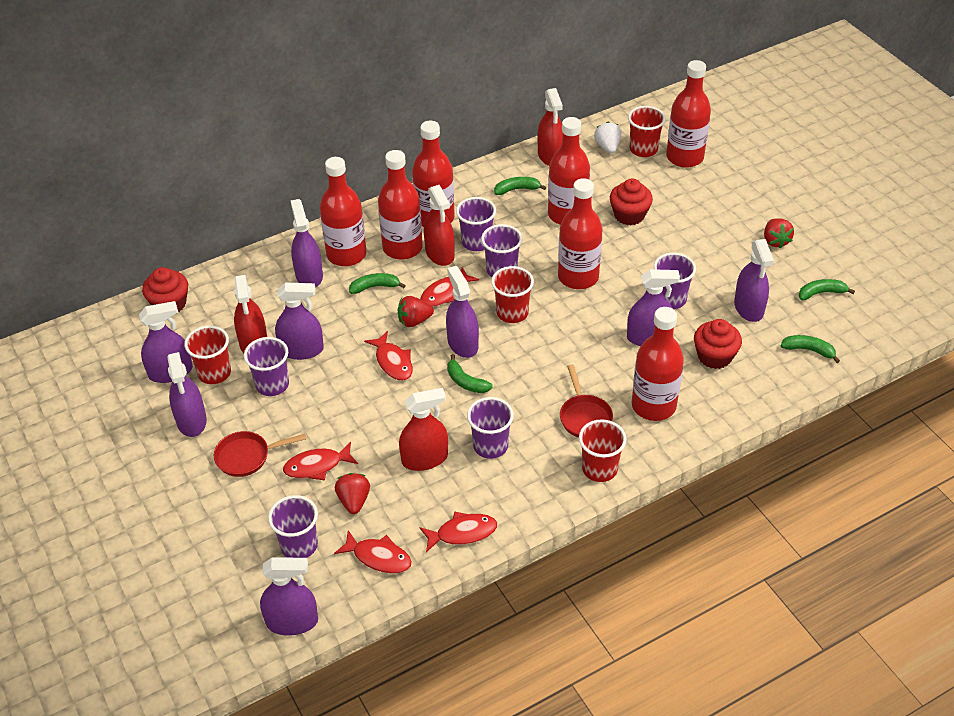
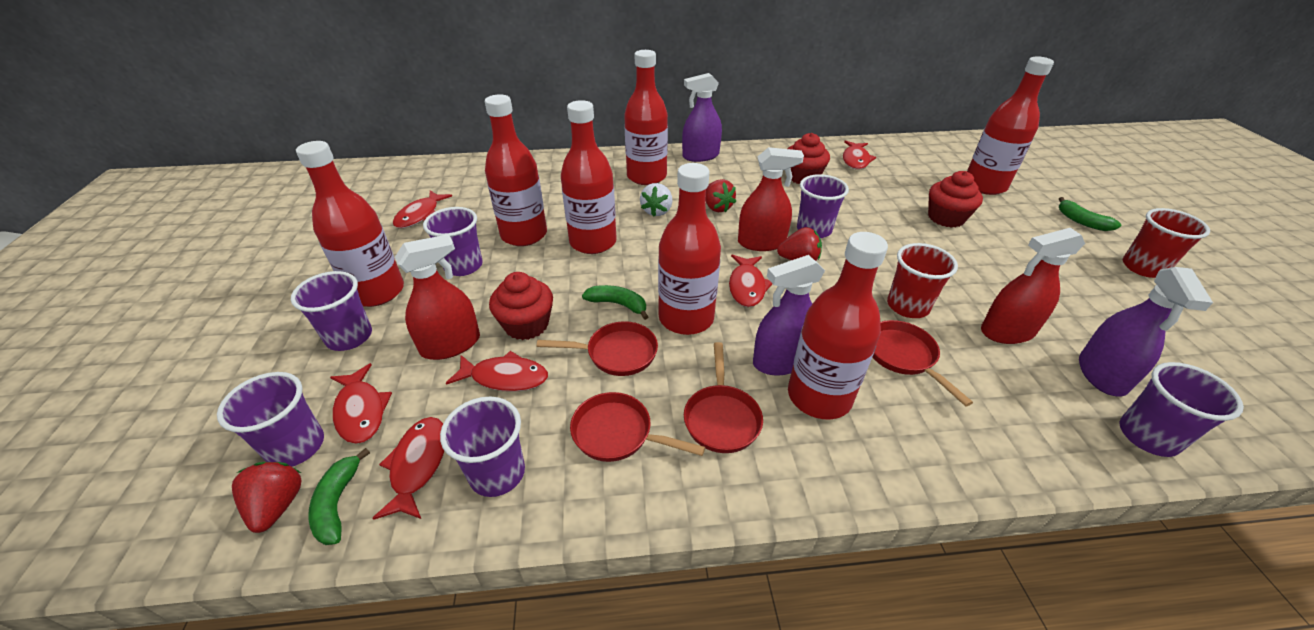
green banana: 5 -> 3
purple spray bottle: 8 -> 3
red cup: 4 -> 2
red fish: 5 -> 6
red pan: 2 -> 4
red spray bottle: 4 -> 3

